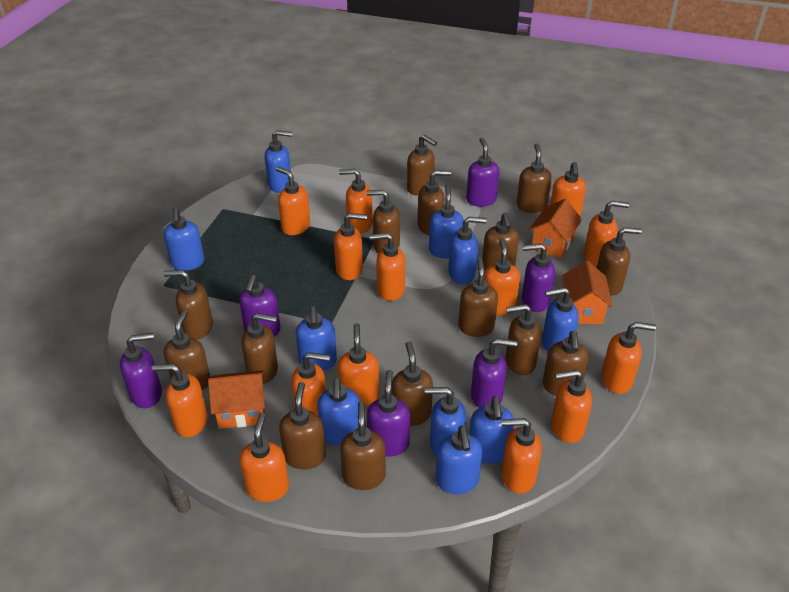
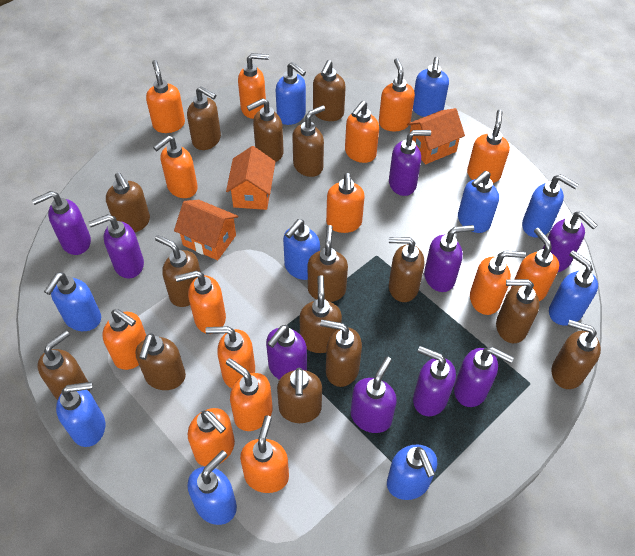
orange soap dispenser: 14 -> 15
purple soap dispenser: 6 -> 9

